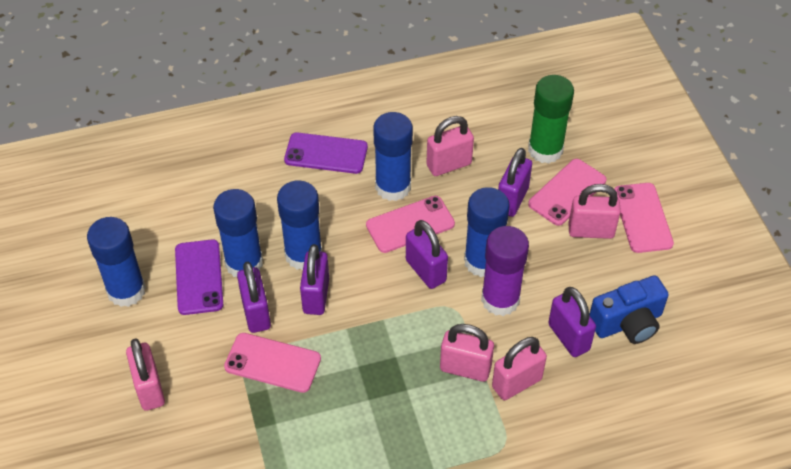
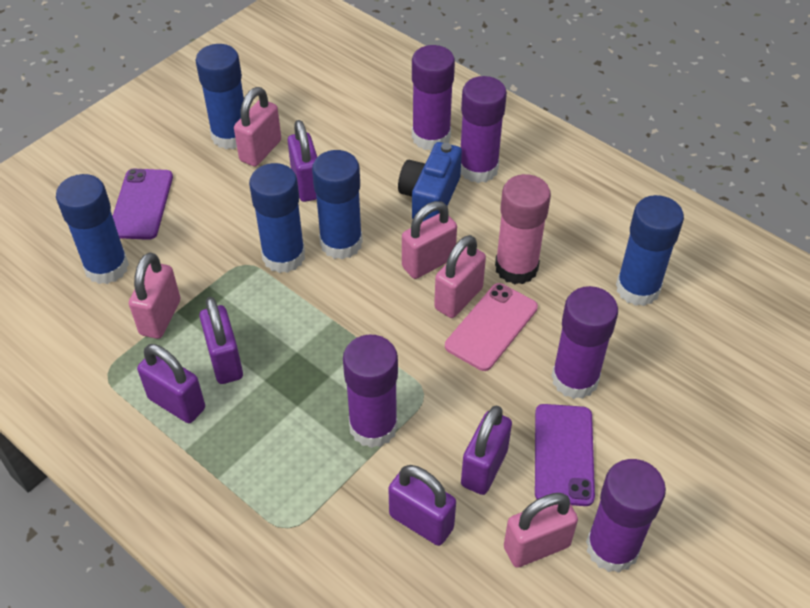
green glue stick: 1 -> 0
pink glue stick: 0 -> 1
pink phone: 4 -> 1
purple glue stick: 1 -> 5

